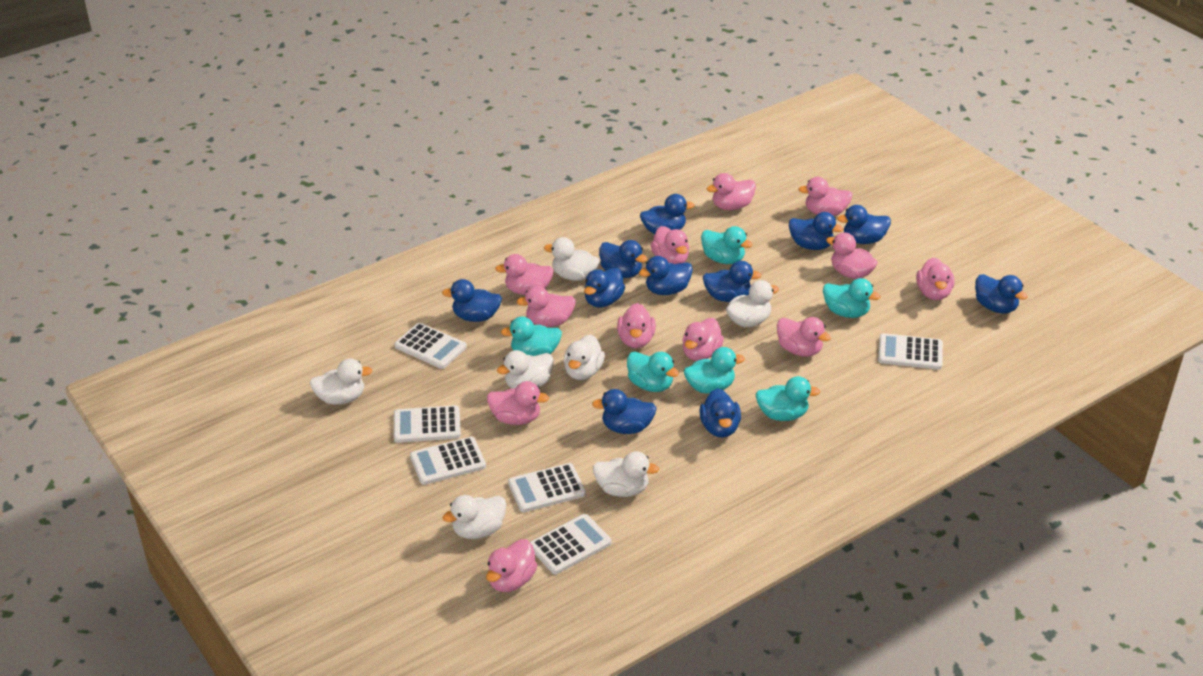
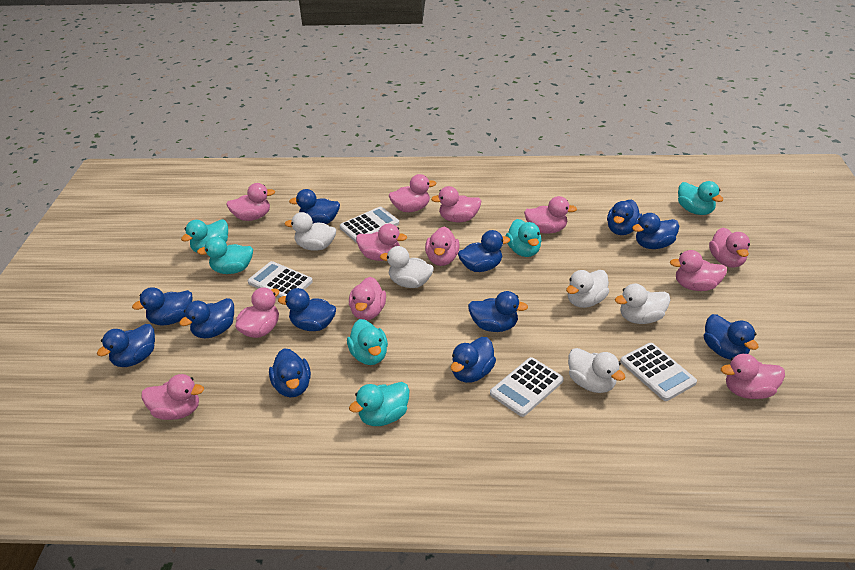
blue duck: 11 -> 12
white calculator: 6 -> 4
white duck: 7 -> 5

